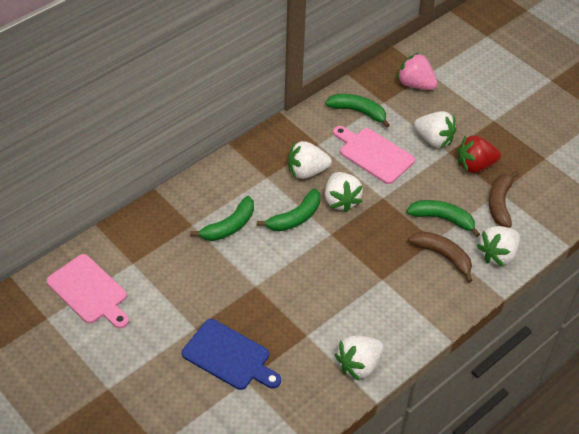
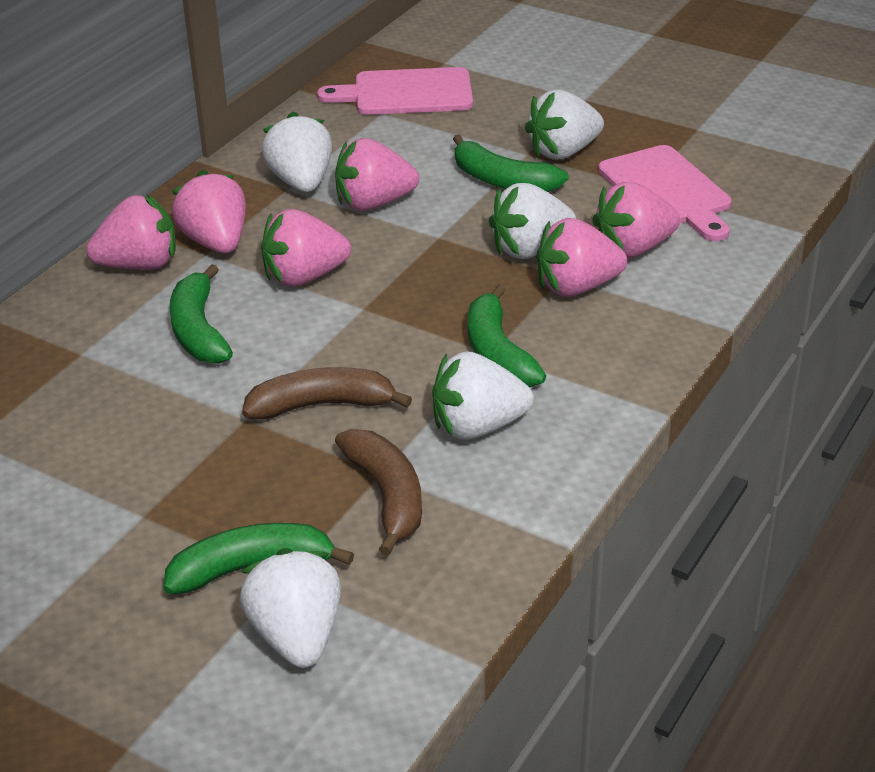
blue cutting board: 1 -> 0
pink strawberry: 1 -> 6
red strawberry: 1 -> 0

